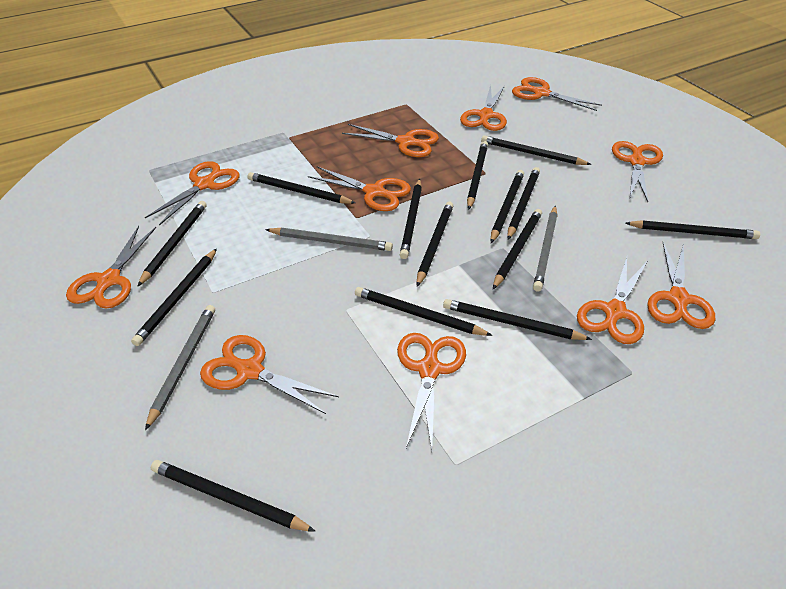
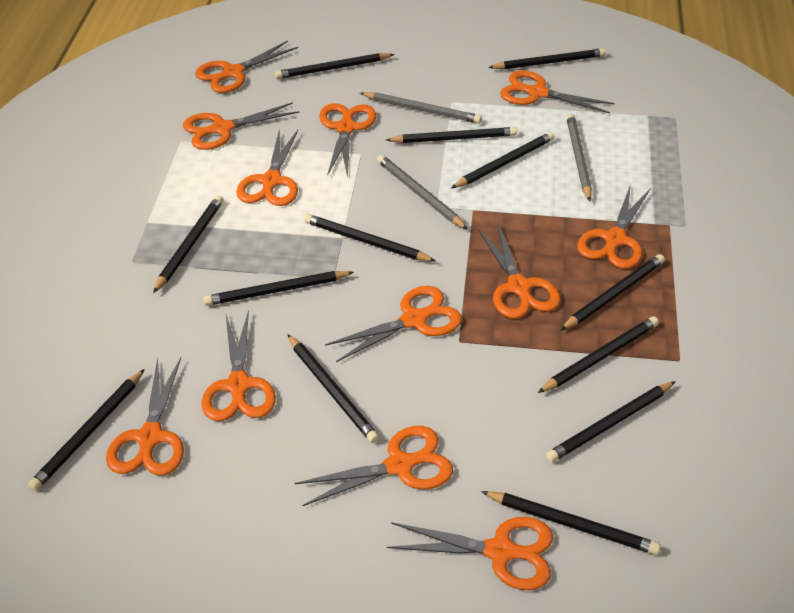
black pencil: 14 -> 13
orange scissors: 11 -> 12

